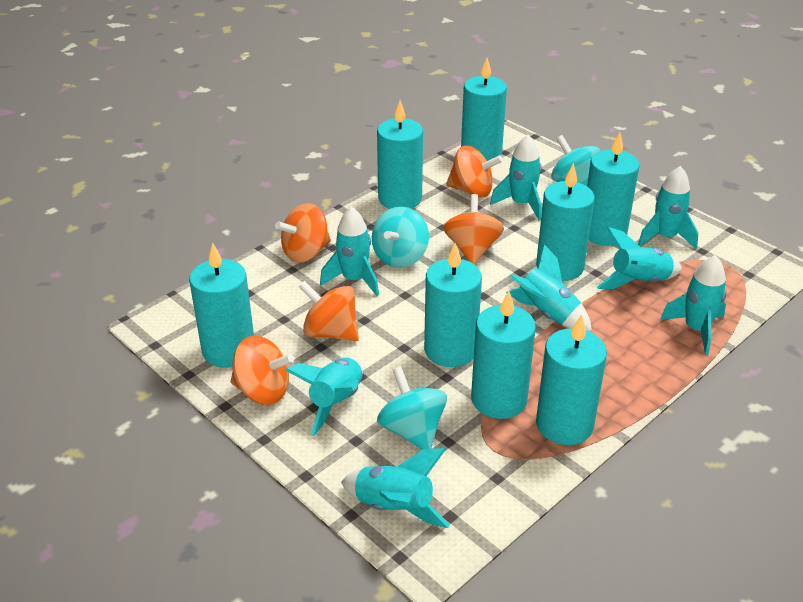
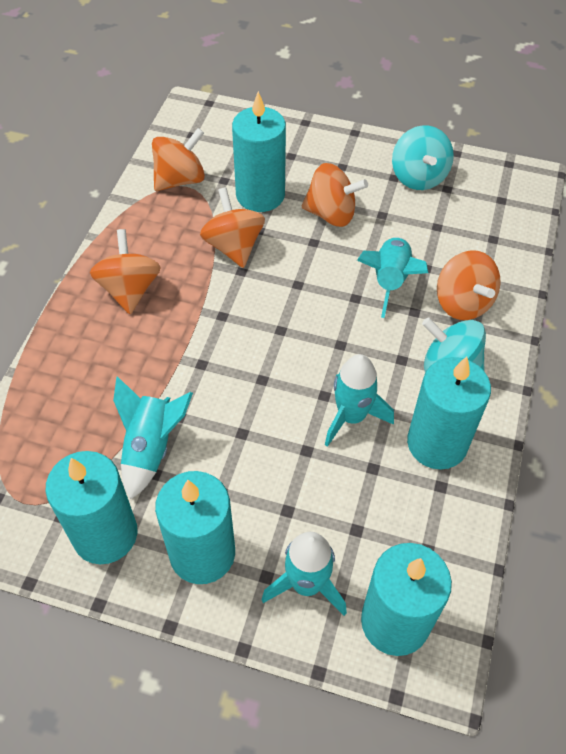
turquoise candle: 8 -> 5
turquoise rocket: 8 -> 4
turquoise spinning top: 3 -> 2

